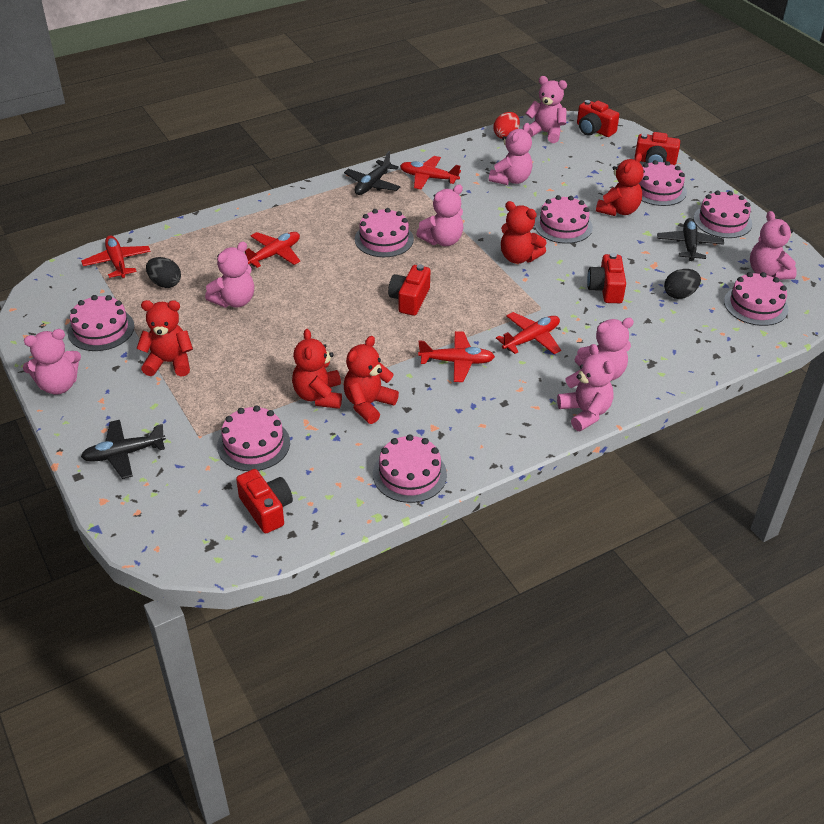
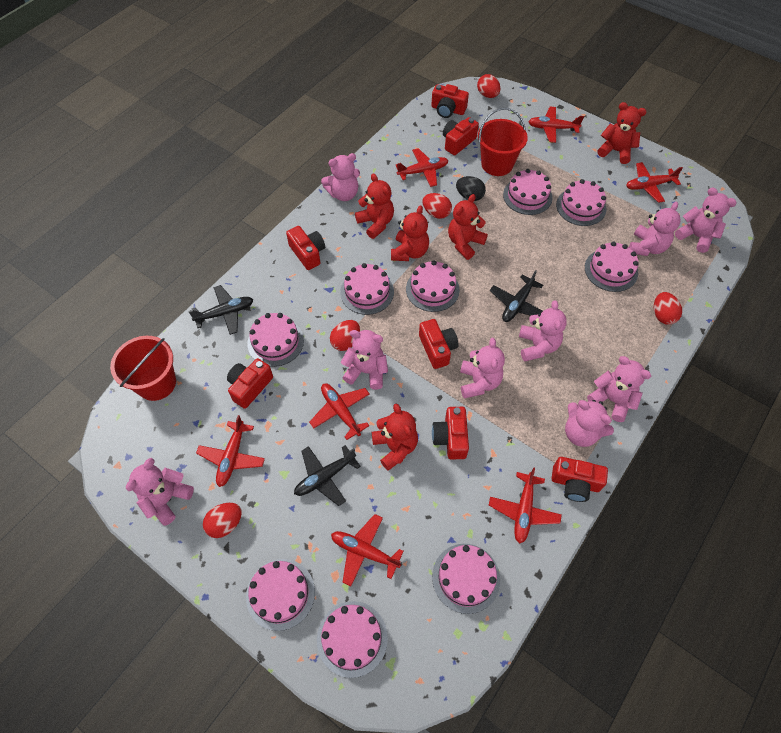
black egg: 2 -> 1
pink cake: 8 -> 9
pink teddy bear: 8 -> 9
red bucket: 0 -> 2
red camera: 5 -> 7
red egg: 1 -> 5
red plane: 5 -> 7

